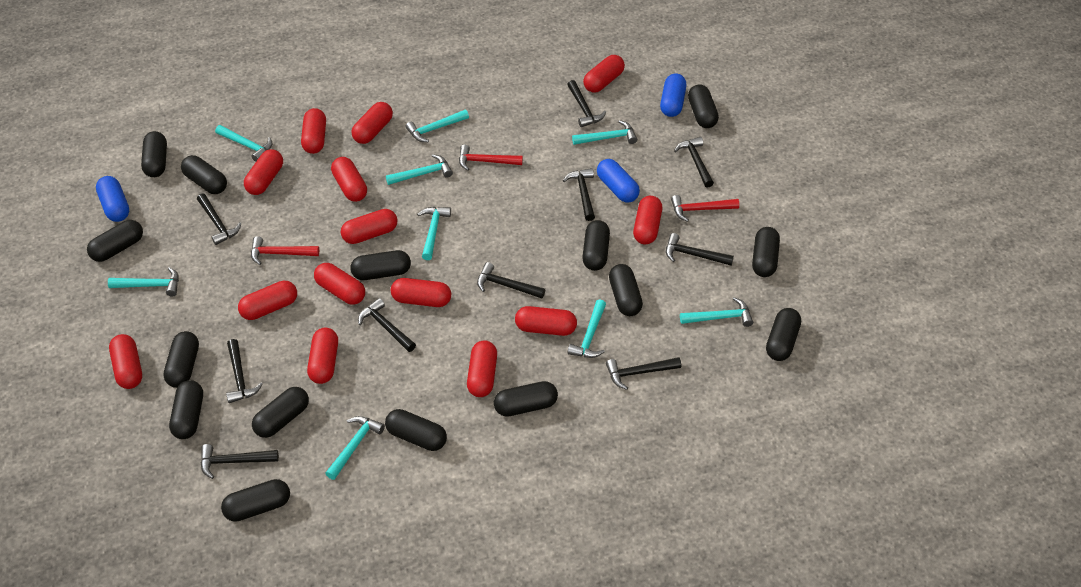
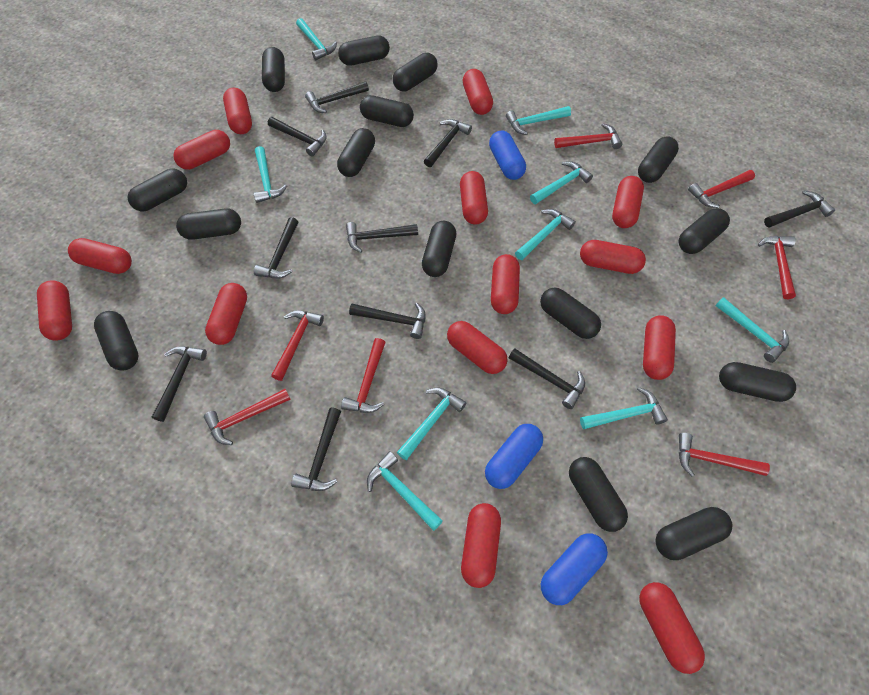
red hammer: 3 -> 7

